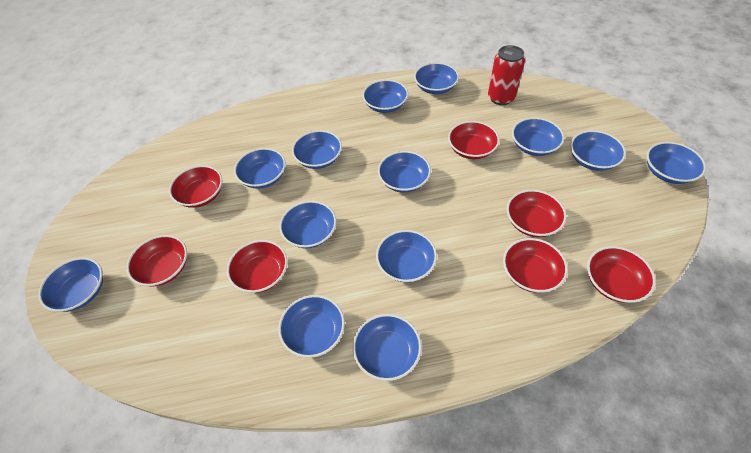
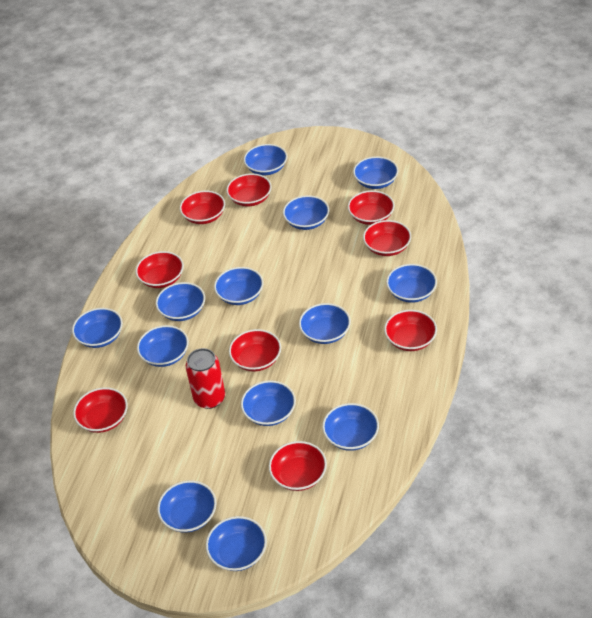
red bowl: 7 -> 9

